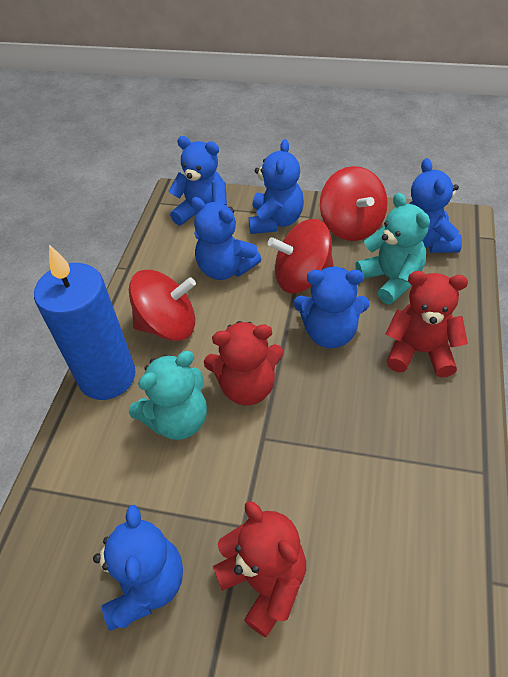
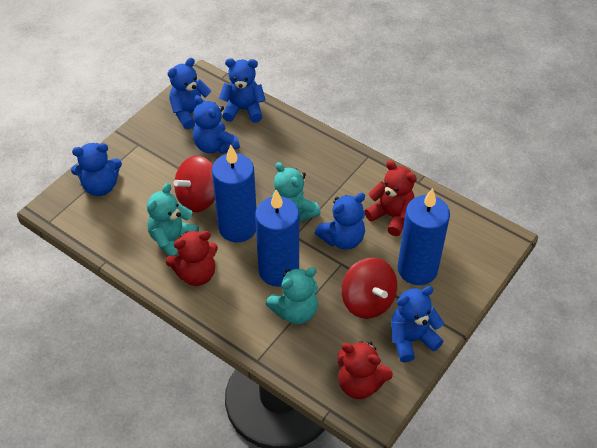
blue candle: 1 -> 3
red spinning top: 3 -> 2
turquoise teddy bear: 2 -> 3

